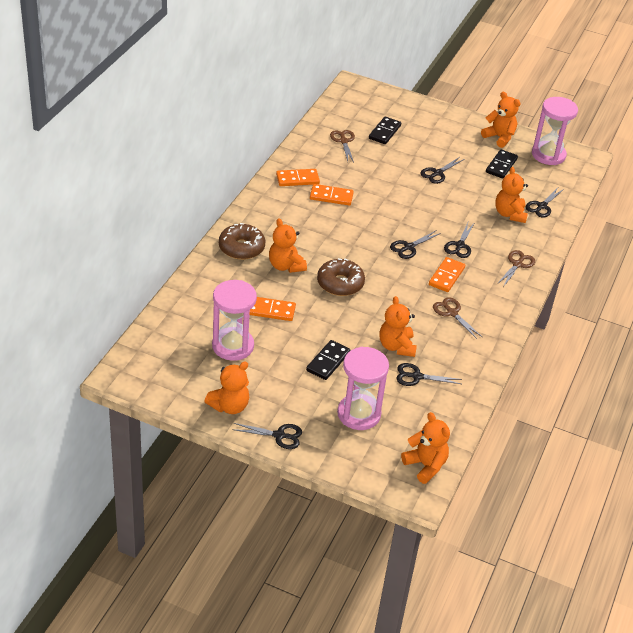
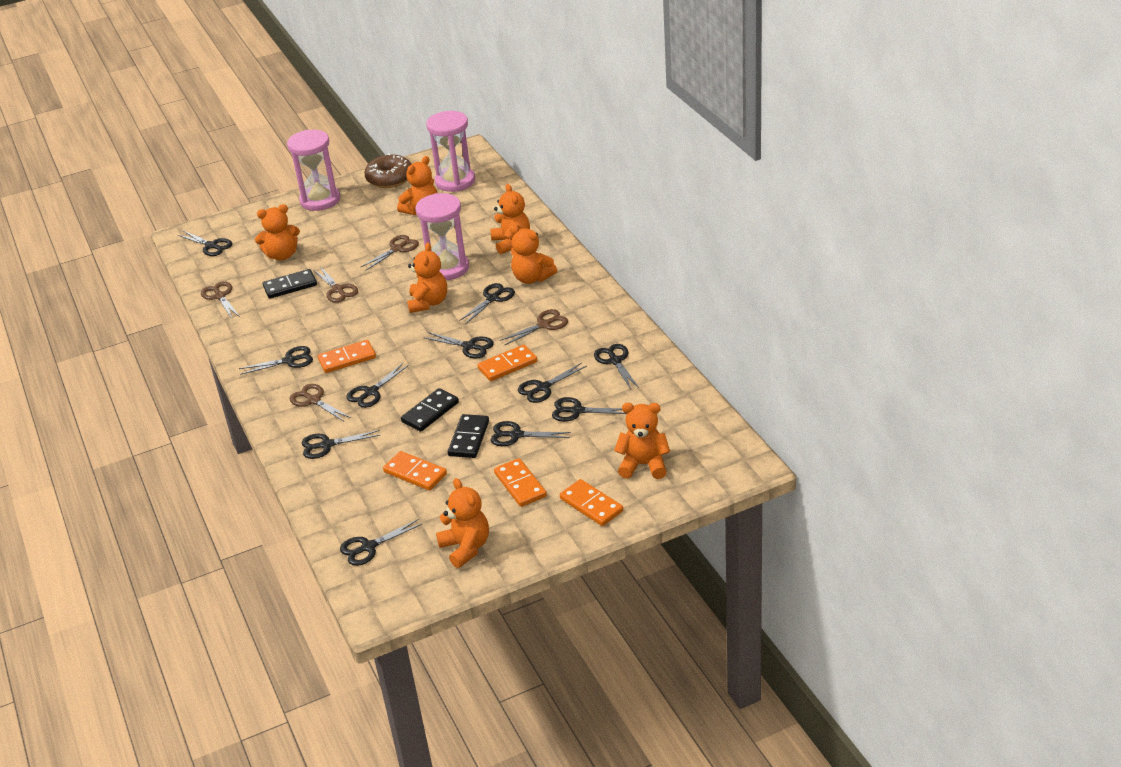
black scissors: 6 -> 11
brown donut: 2 -> 1
brown scissors: 3 -> 5
orange domino: 4 -> 5
orange teddy bear: 6 -> 7

